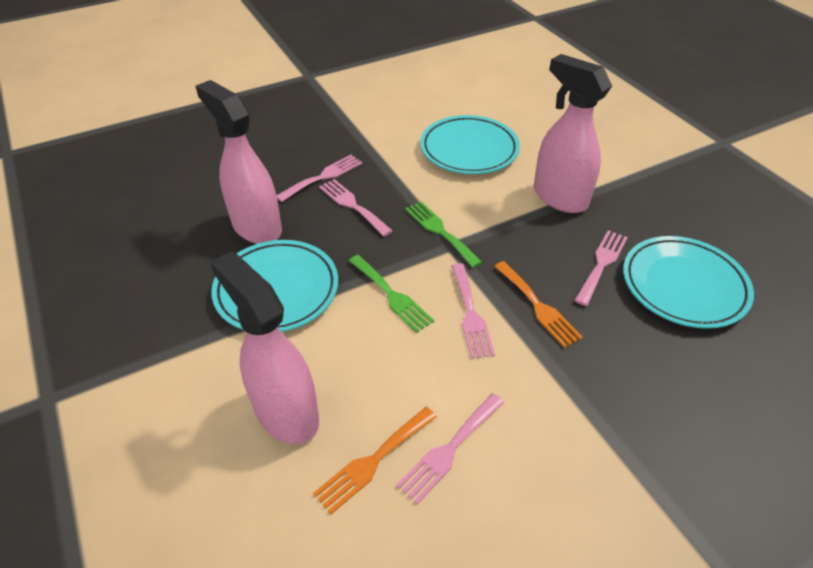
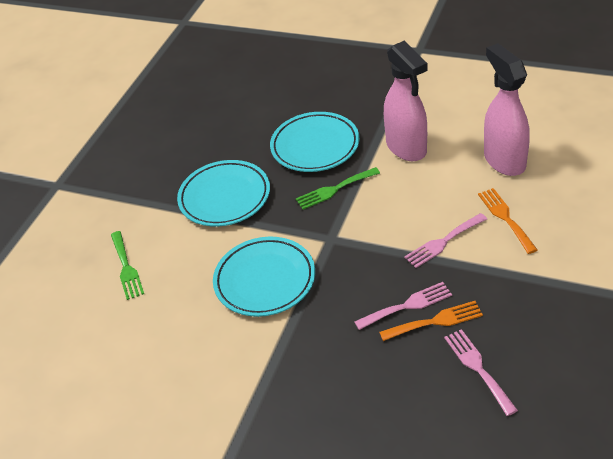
pink fork: 5 -> 3
pink spray bottle: 3 -> 2

